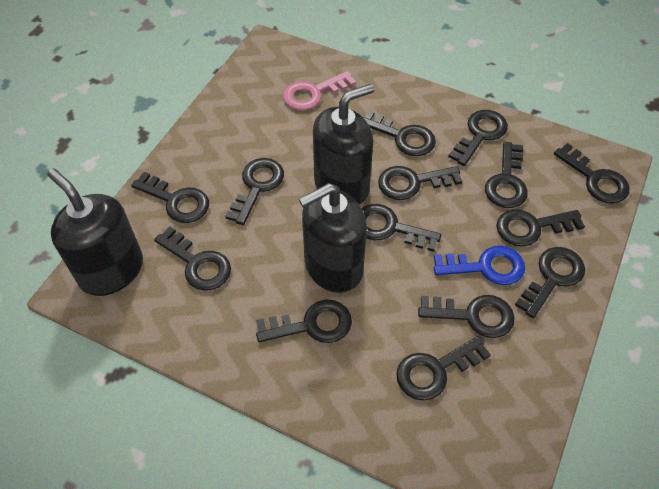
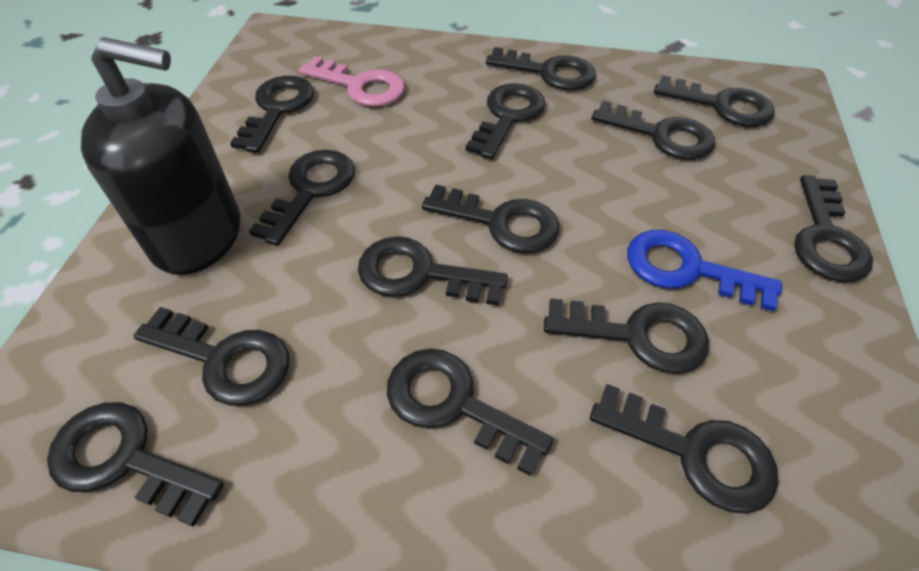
black soap dispenser: 3 -> 1

